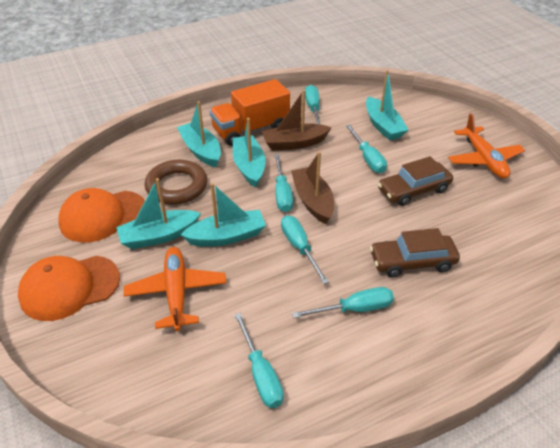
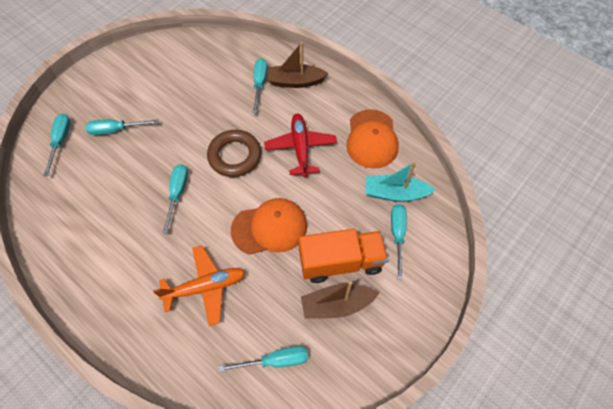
brown car: 2 -> 0
orange plane: 2 -> 1
red plane: 0 -> 1
turquoise boat: 5 -> 1

